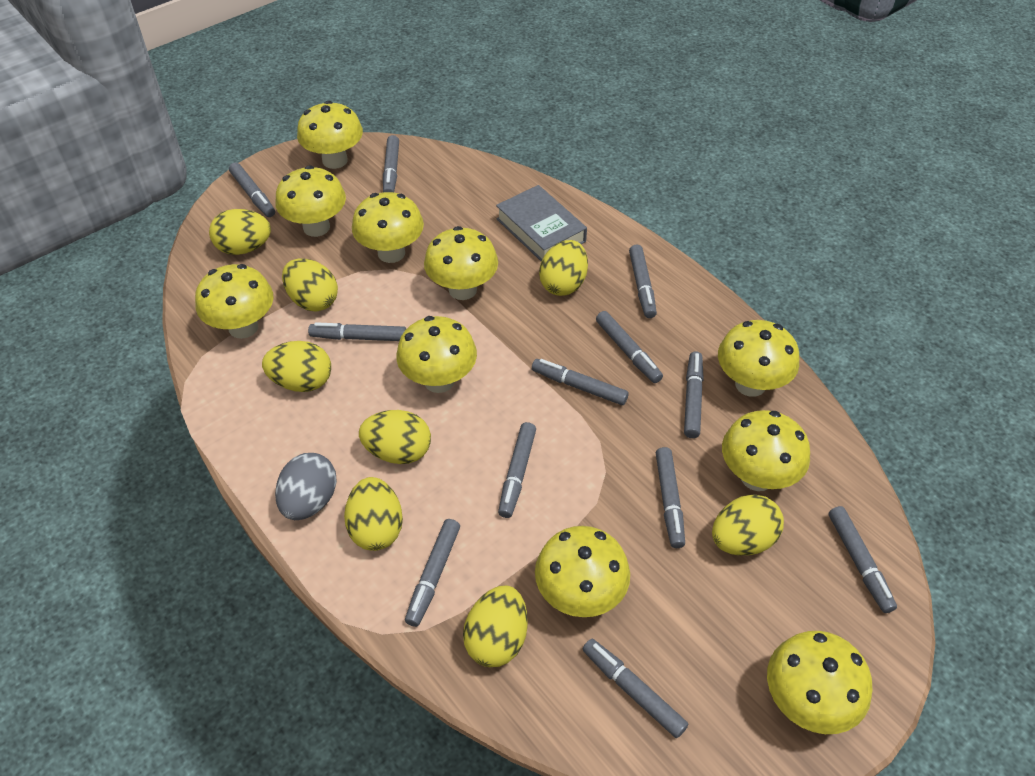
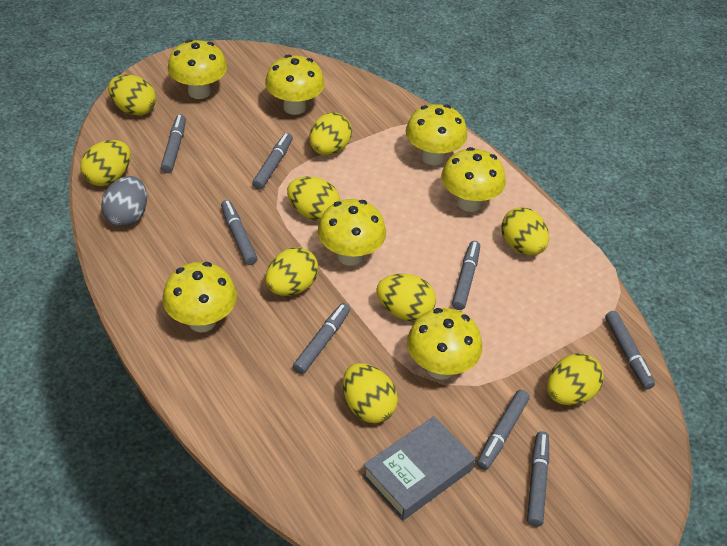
grey marker: 12 -> 8
yellow egg: 8 -> 9
yellow mushroom: 10 -> 7

